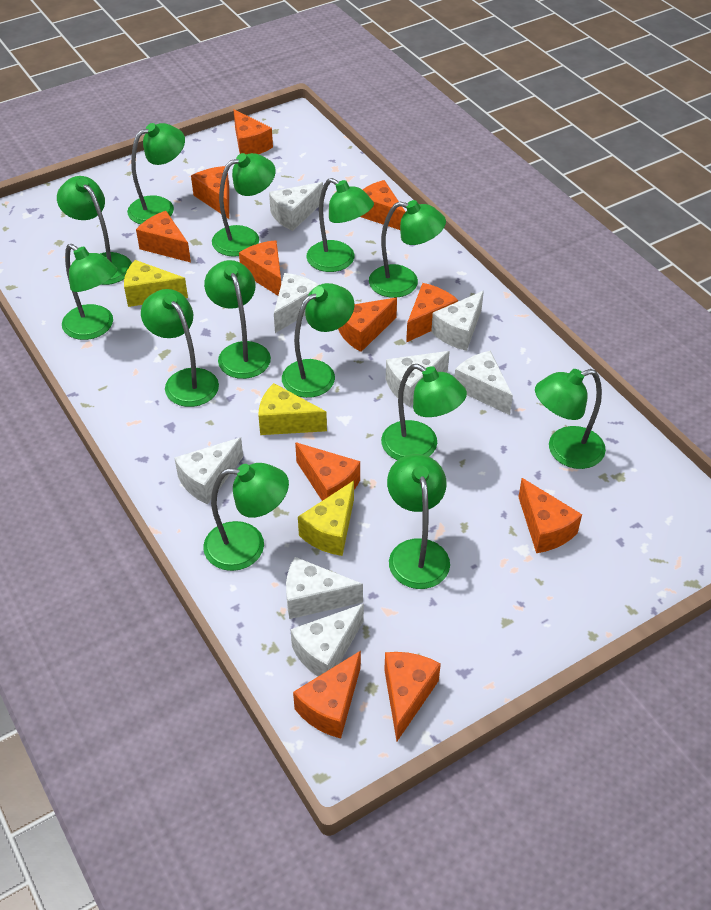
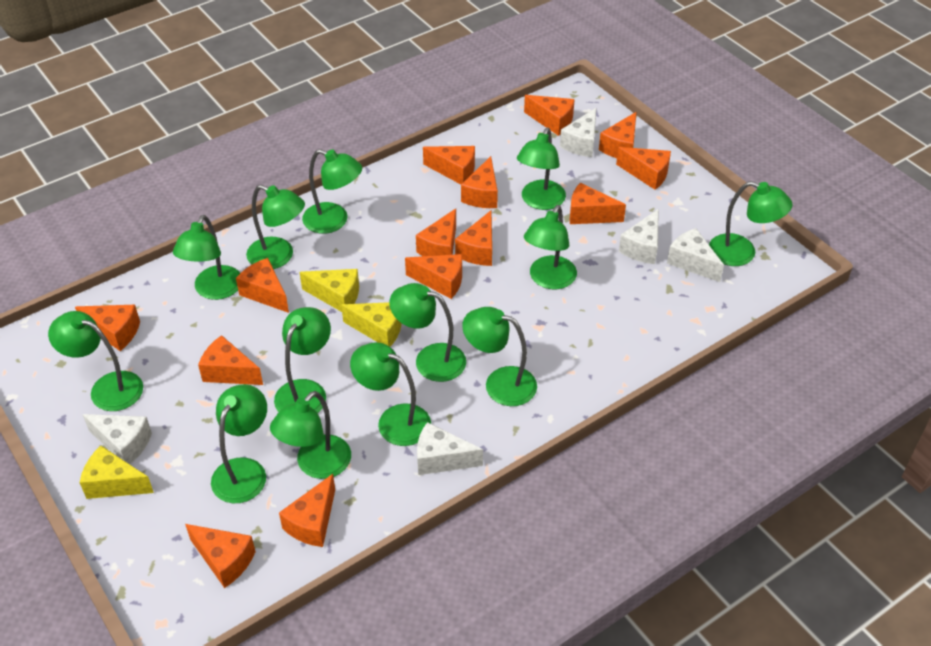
orange cheese: 11 -> 14
white cheese: 8 -> 5

